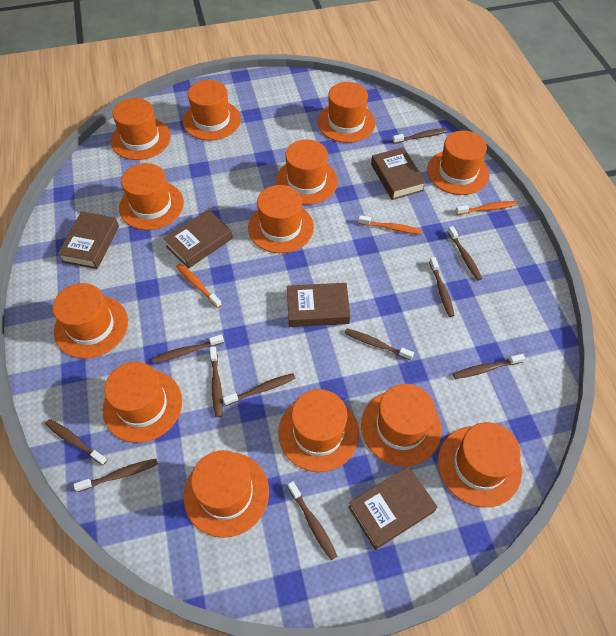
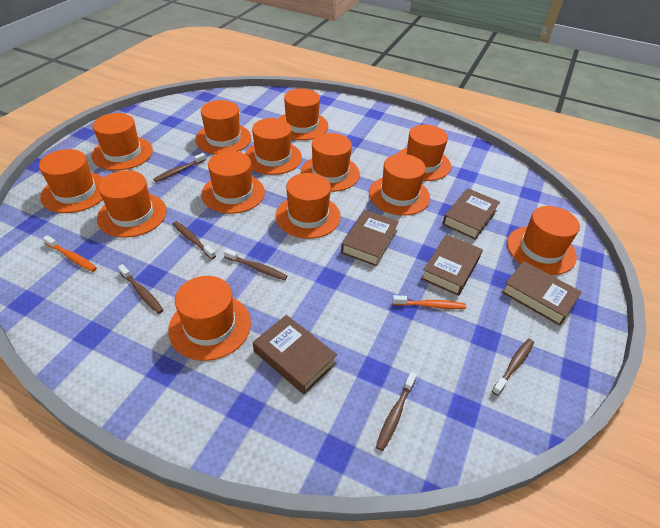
brown toothbrush: 11 -> 6
orange toothbrush: 3 -> 2

